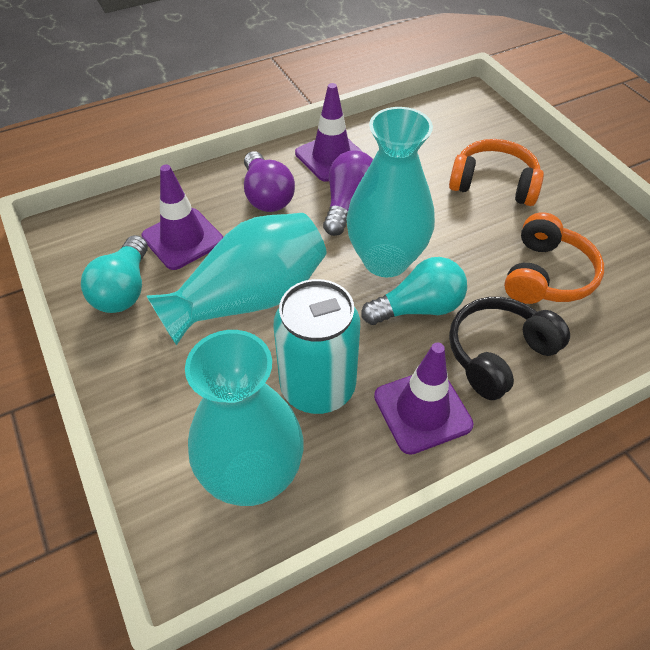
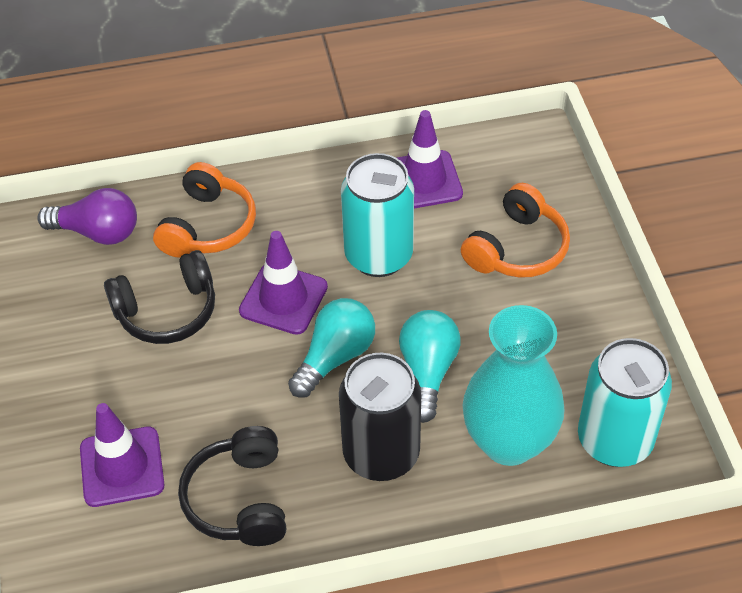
black can: 0 -> 1
black headphones: 1 -> 2
purple light bulb: 2 -> 1
turquoise can: 1 -> 2
turquoise vase: 3 -> 1

